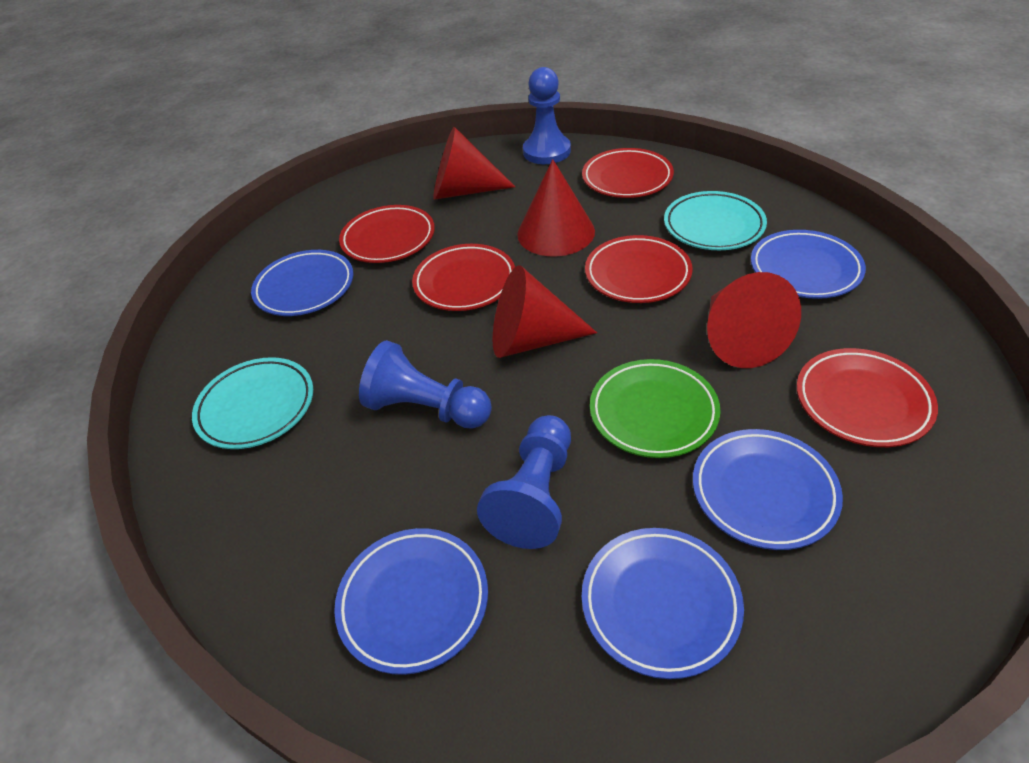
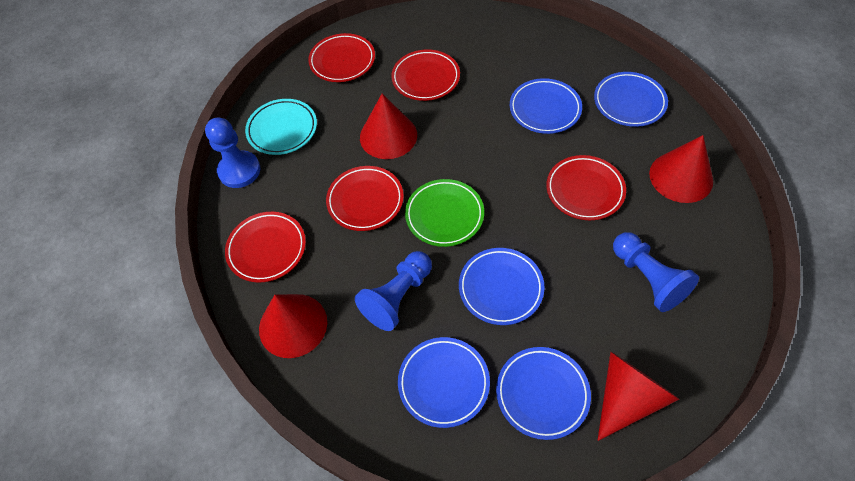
turquoise plate: 2 -> 1

